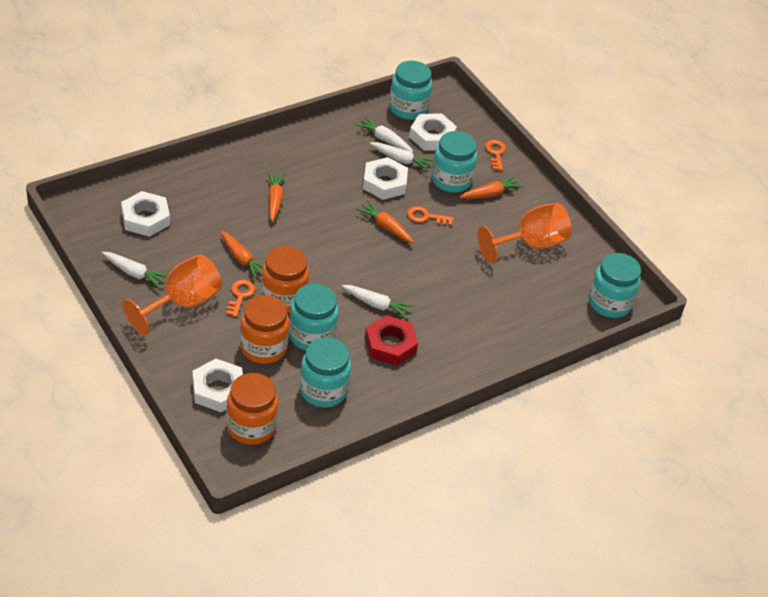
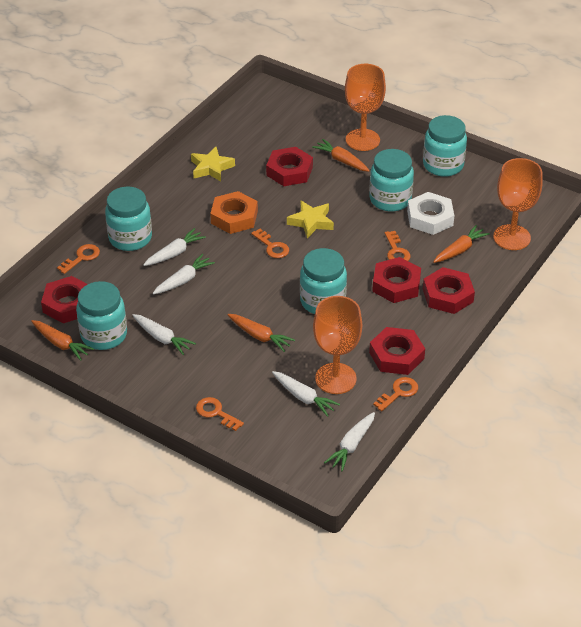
orange goblet: 2 -> 3
orange jar: 3 -> 0
orange key: 3 -> 5
orange nut: 0 -> 1
red nut: 1 -> 5
white carrot: 4 -> 5
white nut: 4 -> 1
yellow star: 0 -> 2

